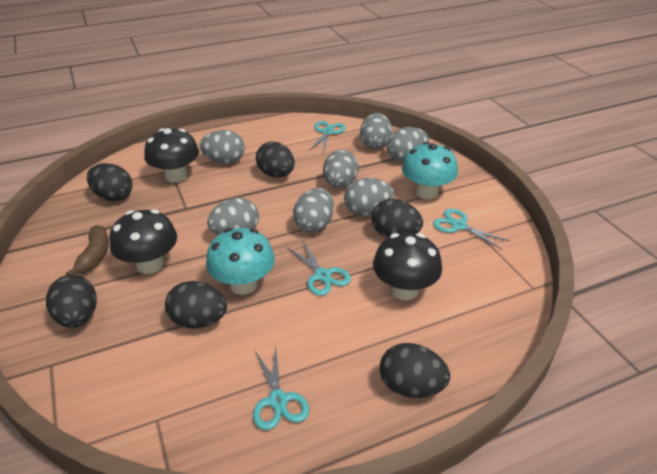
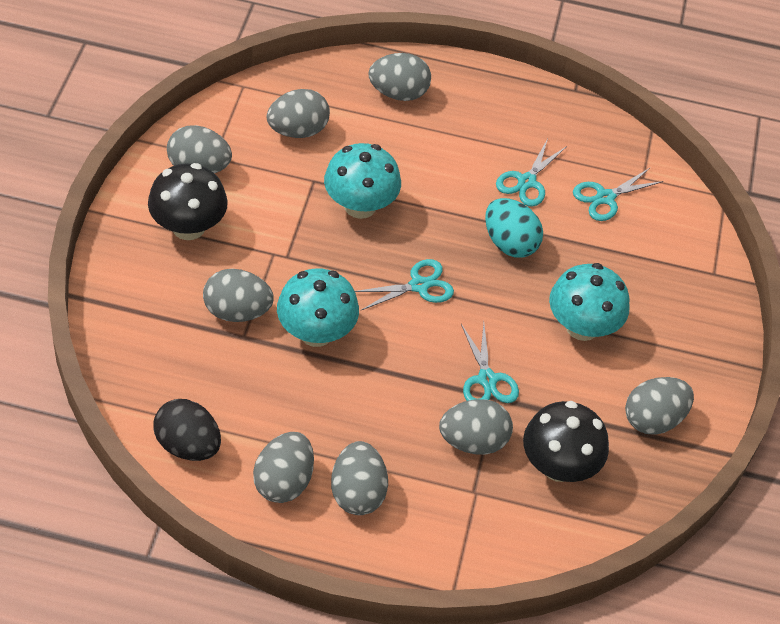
black egg: 6 -> 1
black mushroom: 3 -> 2
brown banana: 1 -> 0
grey egg: 7 -> 8
turquoise egg: 0 -> 1
turquoise mushroom: 2 -> 3

